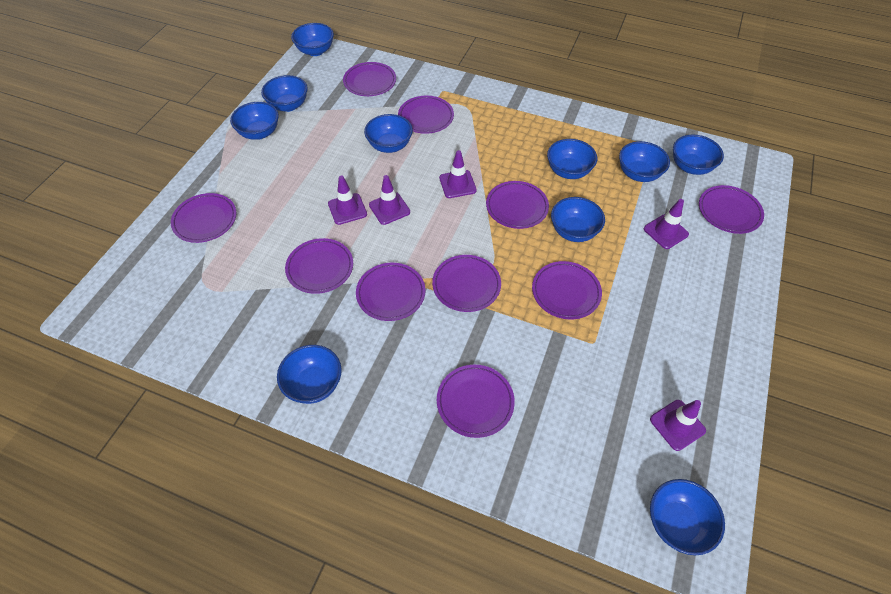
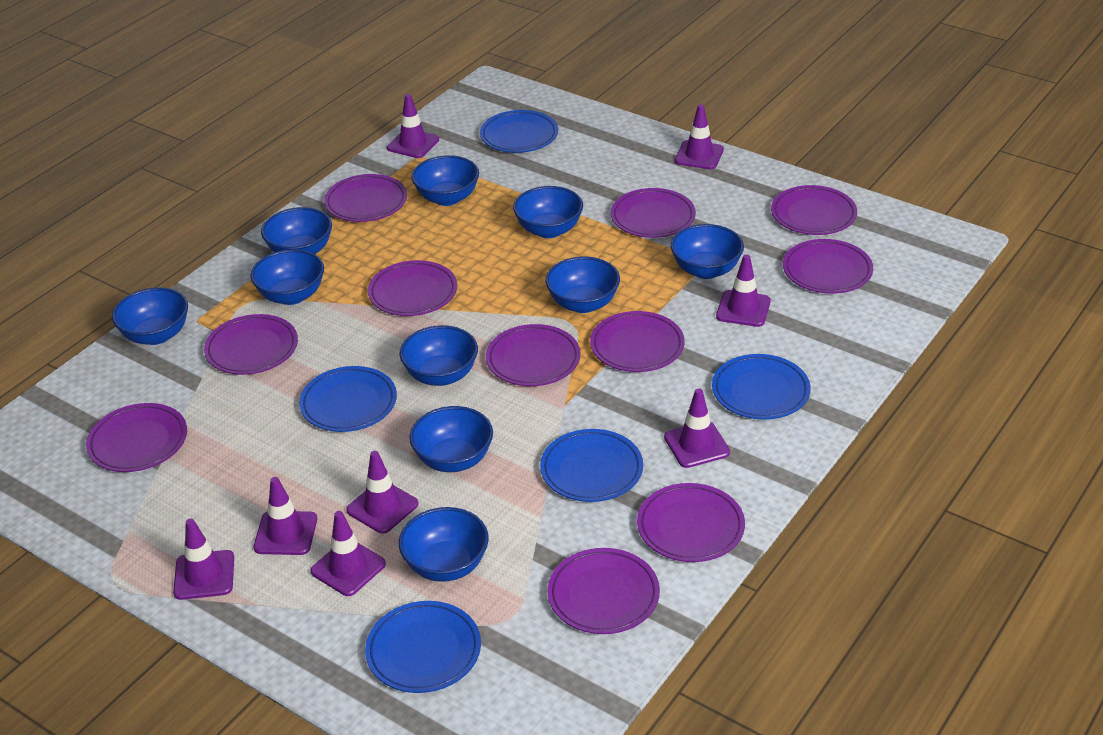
blue plate: 0 -> 5
purple plate: 10 -> 11
purple traffic cone: 5 -> 8

